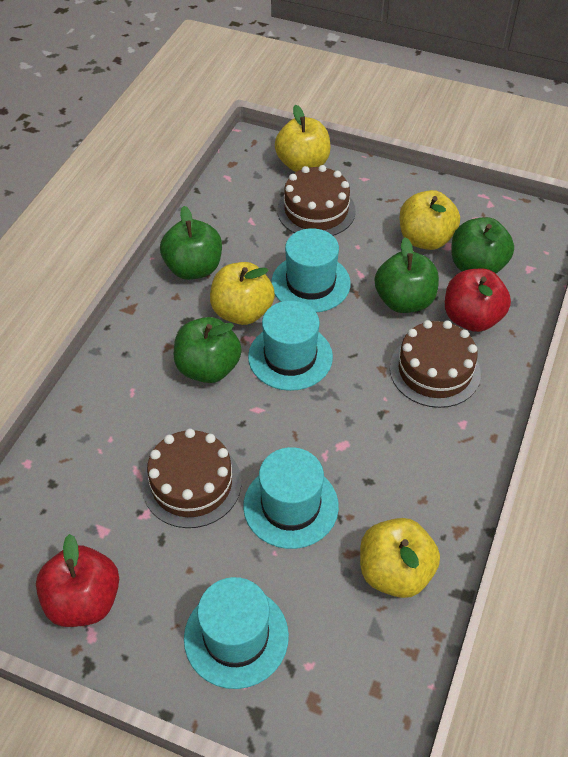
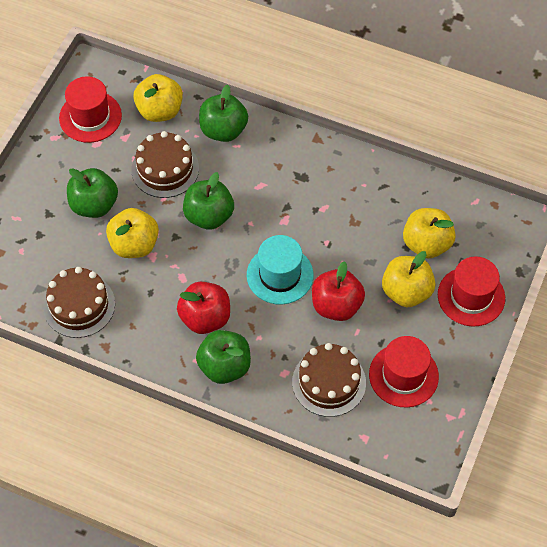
red hat: 0 -> 3
turquoise hat: 4 -> 1

